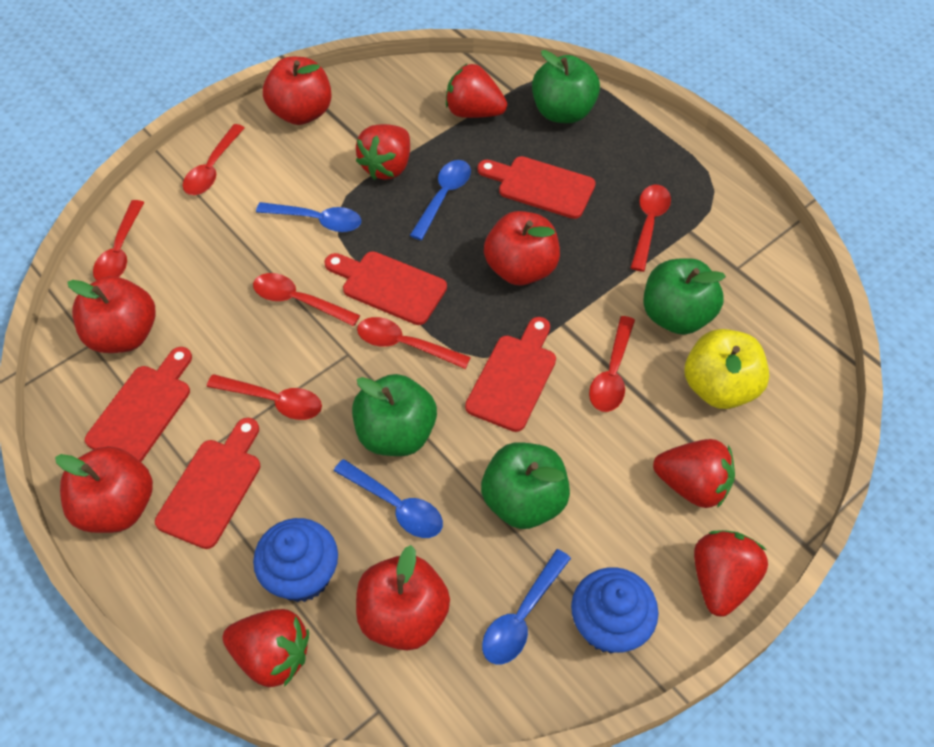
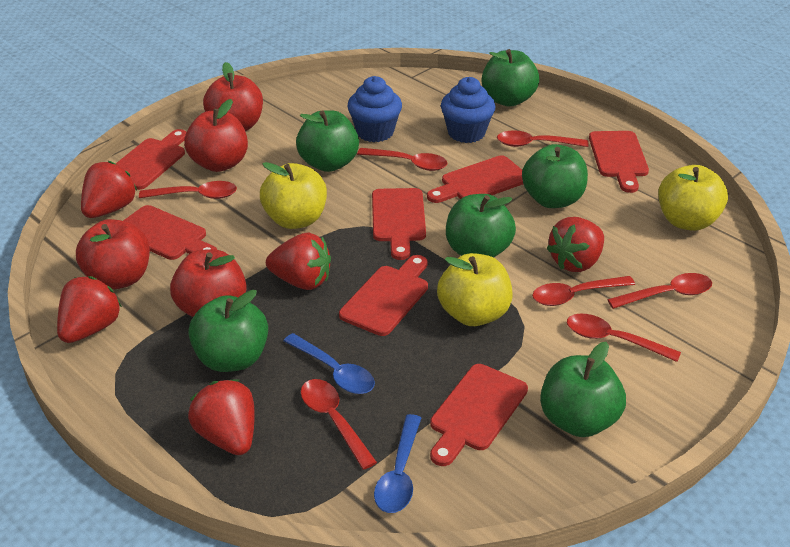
blue spoon: 4 -> 2
green apple: 4 -> 6
red apple: 5 -> 4
red cutting board: 5 -> 7
yellow apple: 1 -> 3

